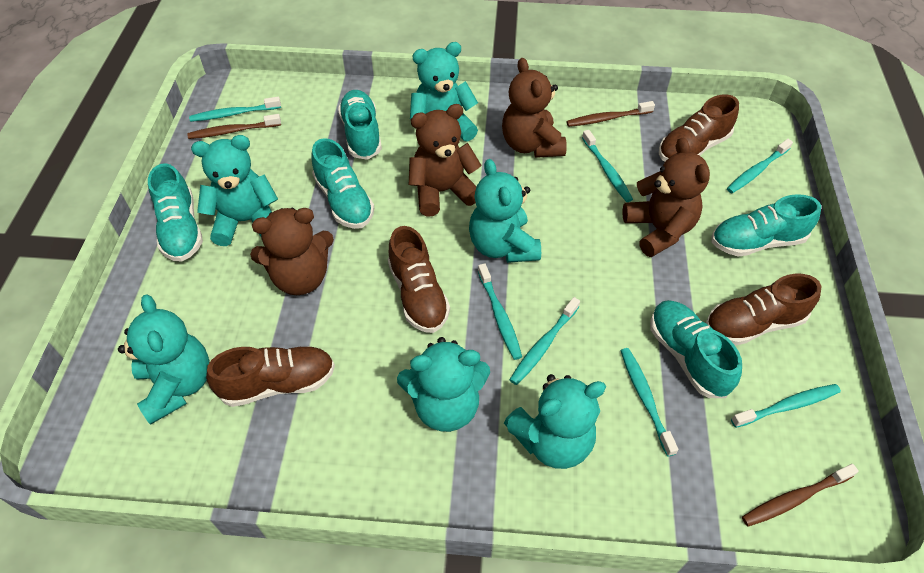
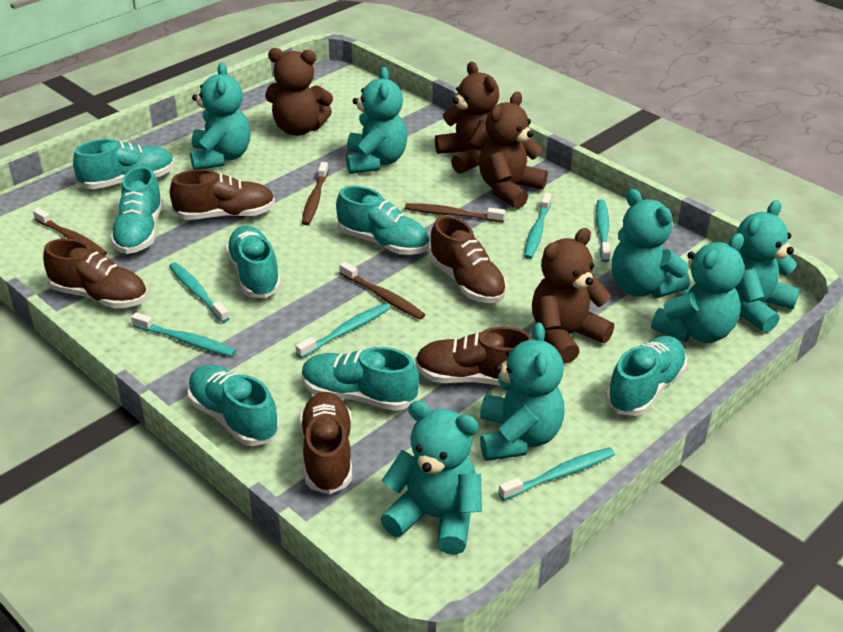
brown shoe: 4 -> 5
brown toothbrush: 3 -> 4
turquoise shoe: 5 -> 7
turquoise teddy bear: 6 -> 7
turquoise toothbrush: 7 -> 6

